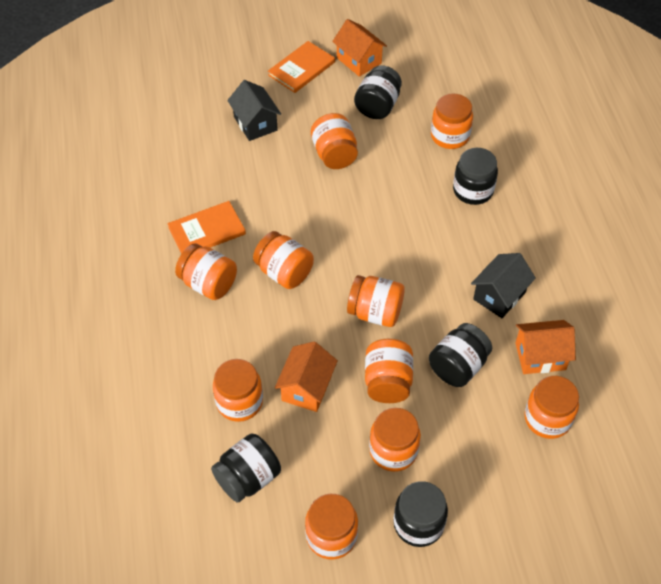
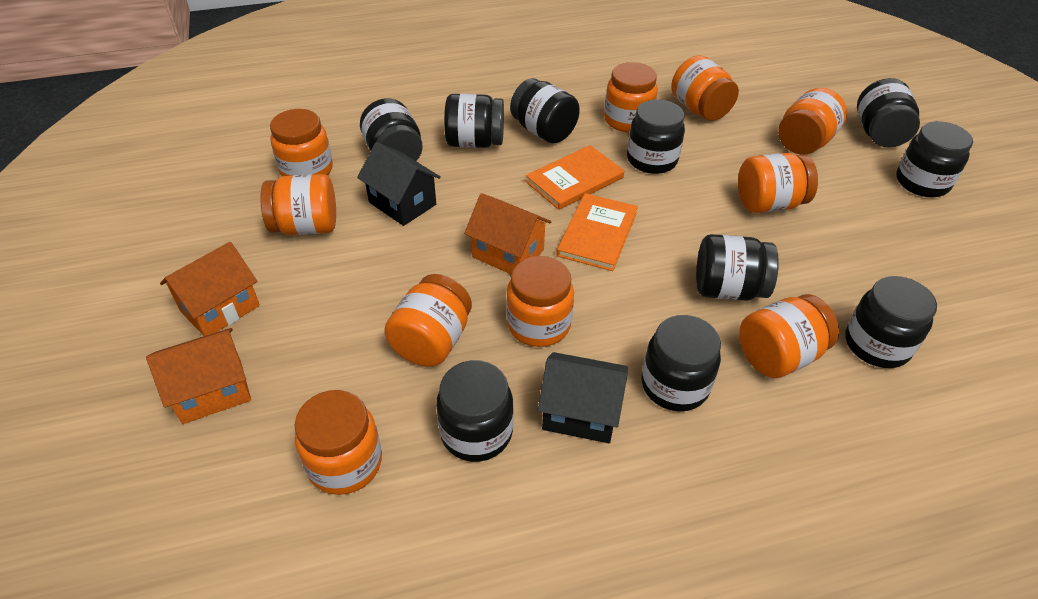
black jar: 5 -> 10

